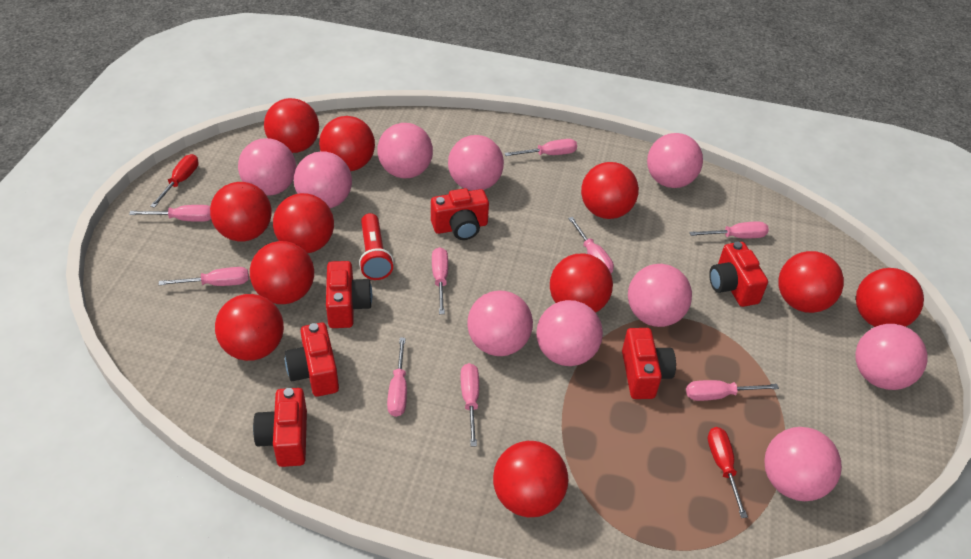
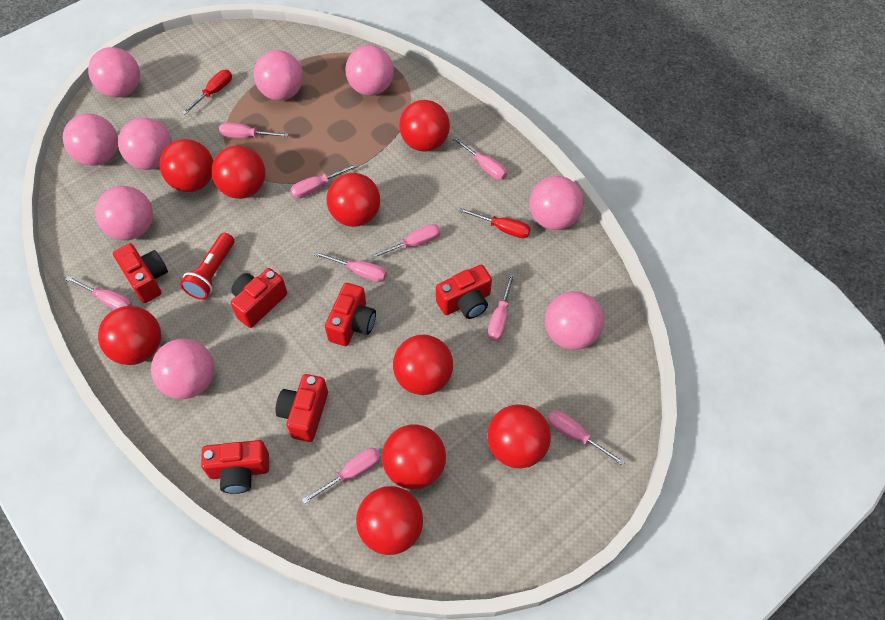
pink ball: 10 -> 9
red ball: 11 -> 9

